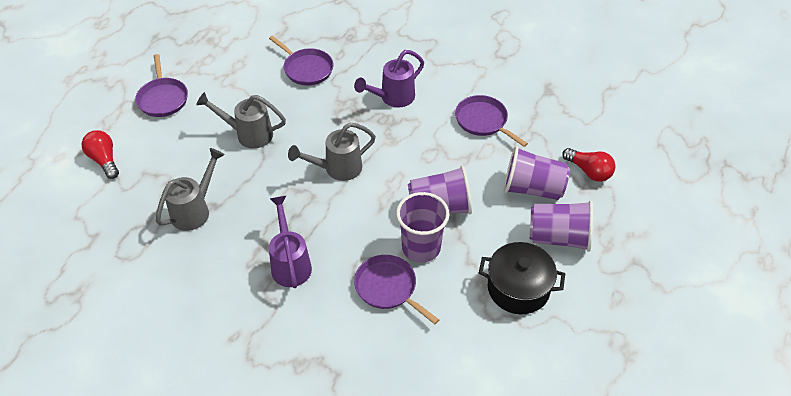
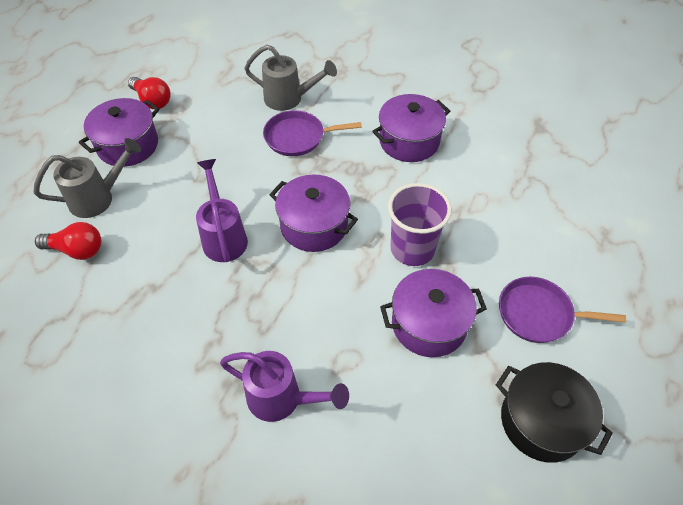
grey watering can: 3 -> 2
purple cup: 4 -> 1
purple pan: 4 -> 2
purple pot: 0 -> 4

